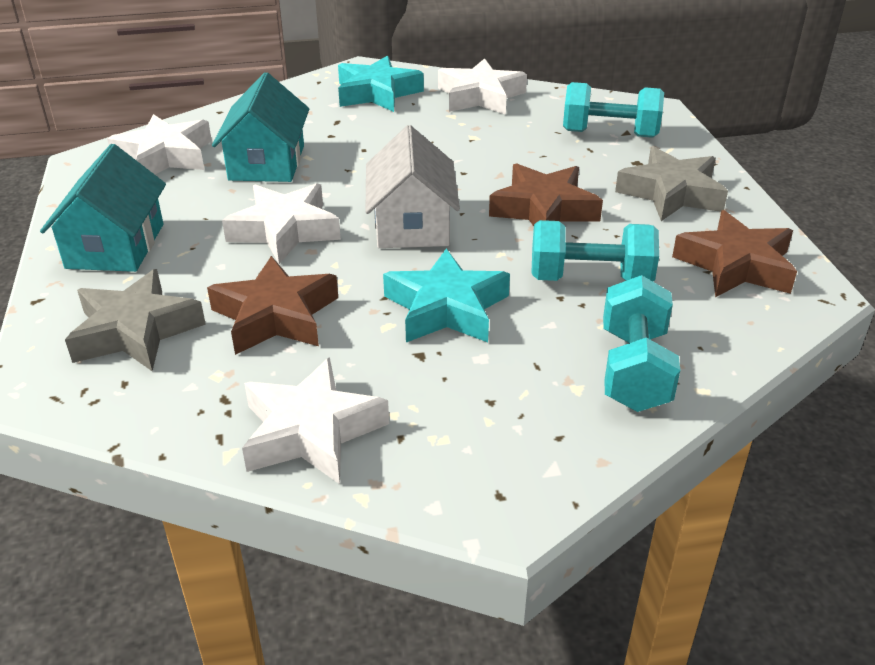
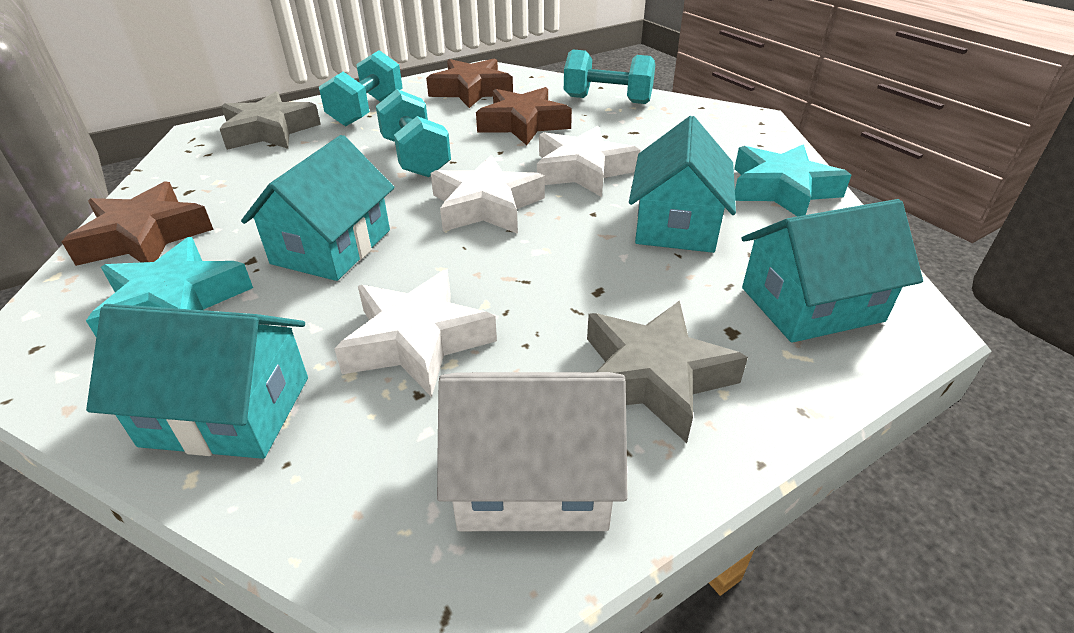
turquoise house: 2 -> 4
white star: 4 -> 3

